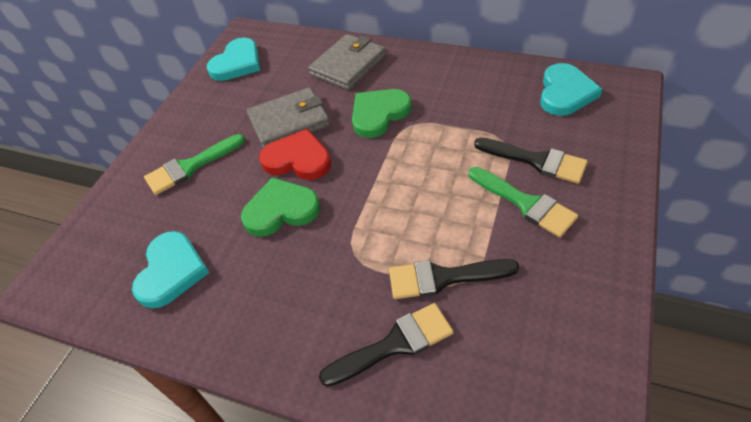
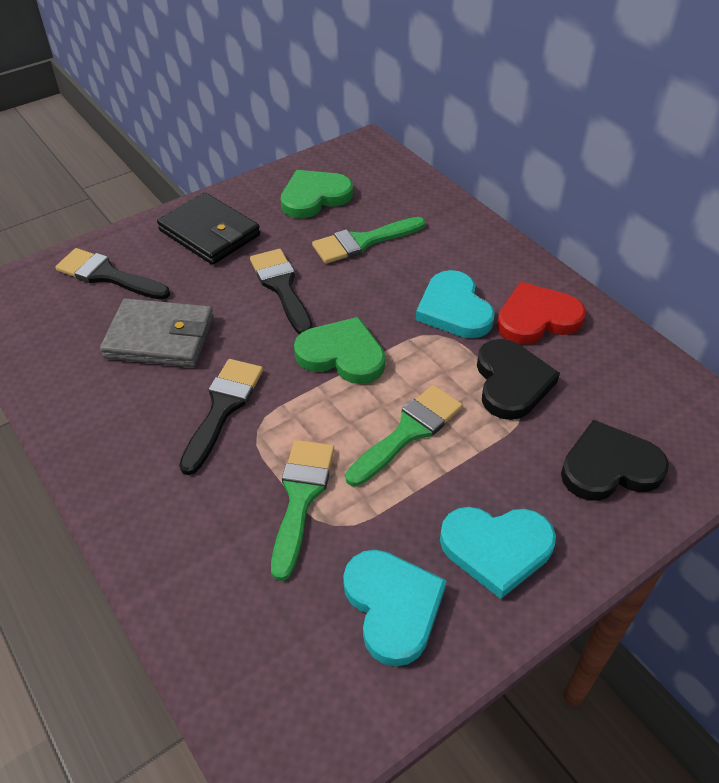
black heart: 0 -> 2
black wallet: 0 -> 1
green brush: 2 -> 3
grey wallet: 2 -> 1

